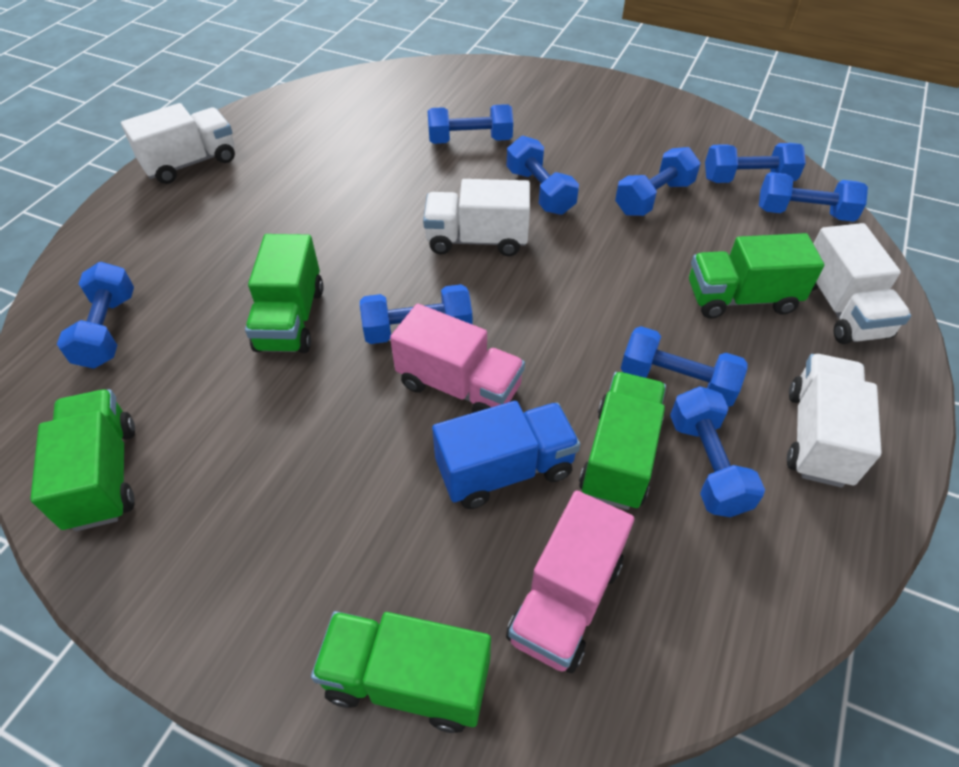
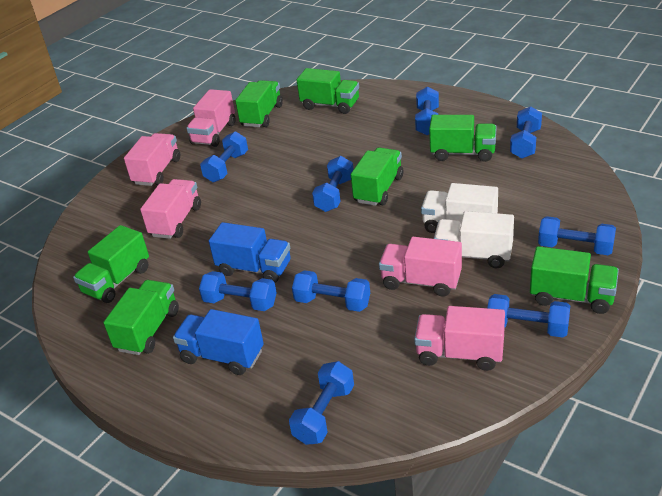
blue truck: 1 -> 2
green truck: 5 -> 7
pink truck: 2 -> 5
white truck: 4 -> 2

